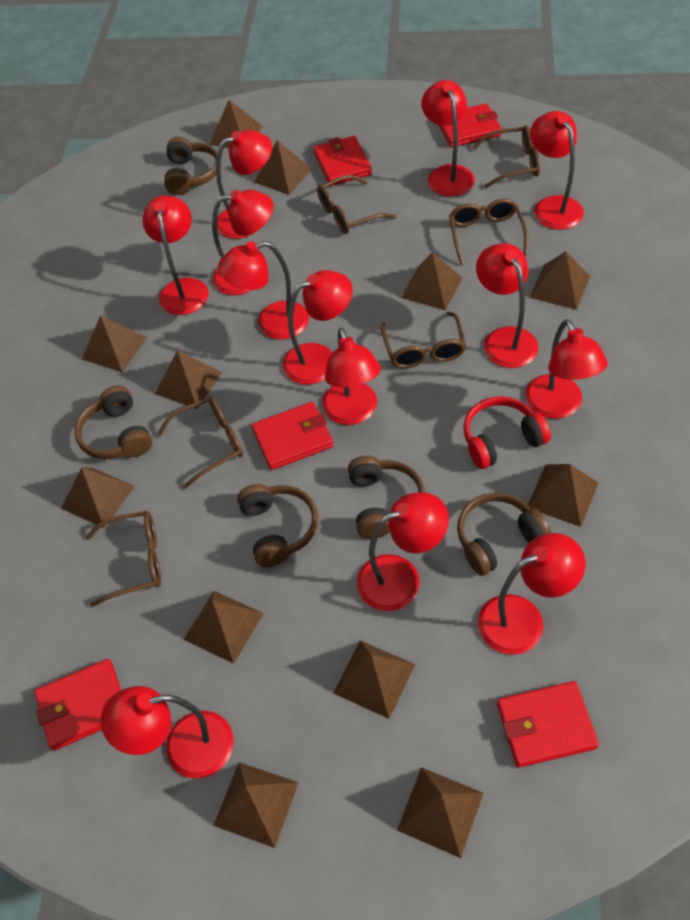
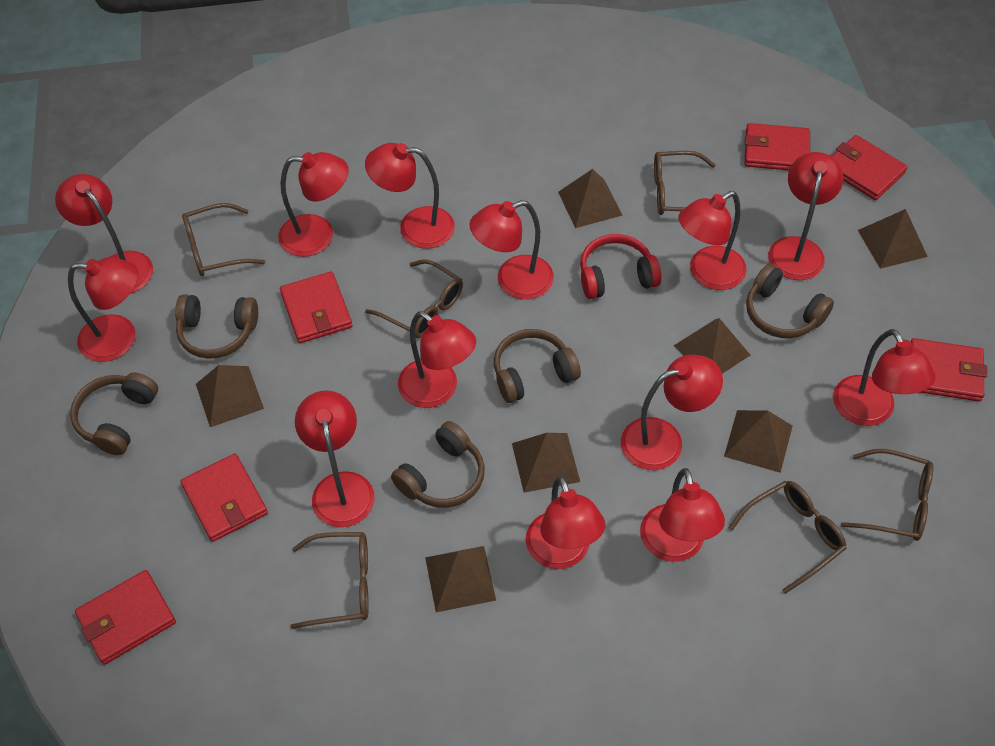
brown pyramid: 12 -> 7
red wallet: 5 -> 6

